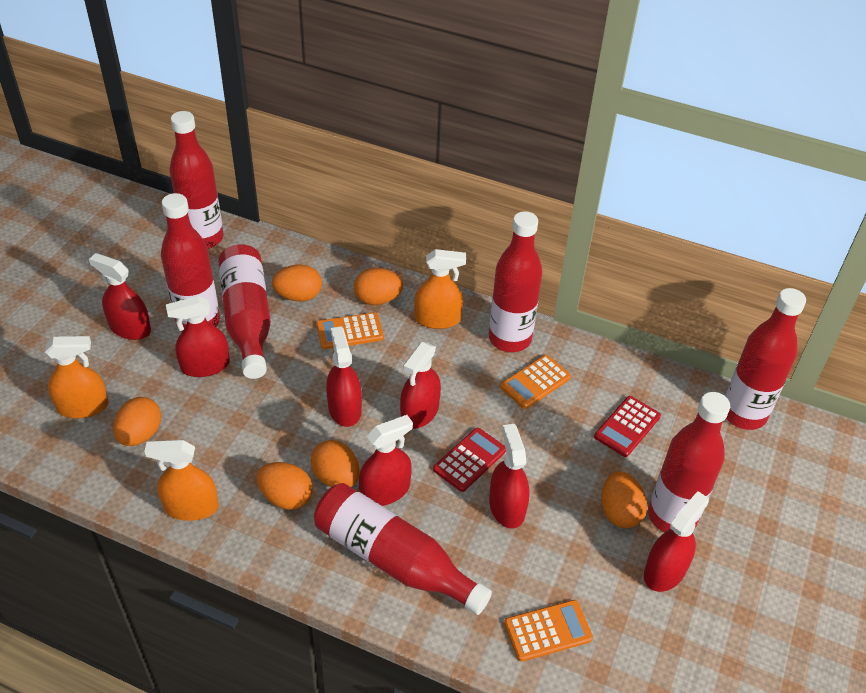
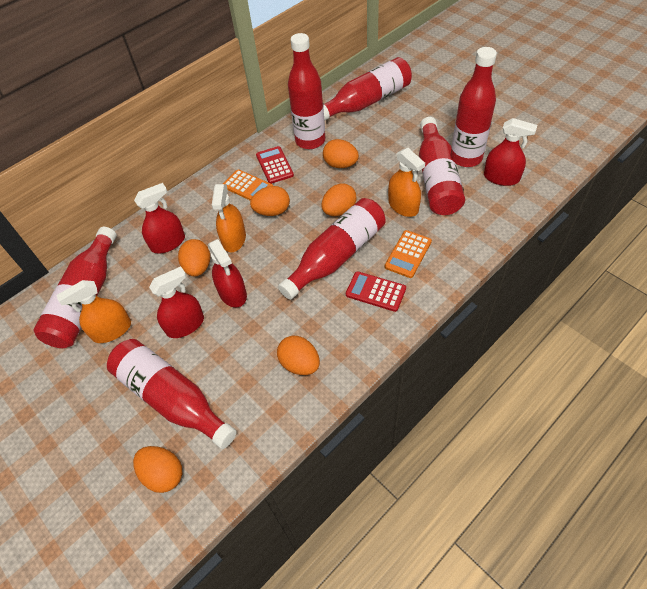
orange calculator: 3 -> 2
red spray bottle: 7 -> 4

